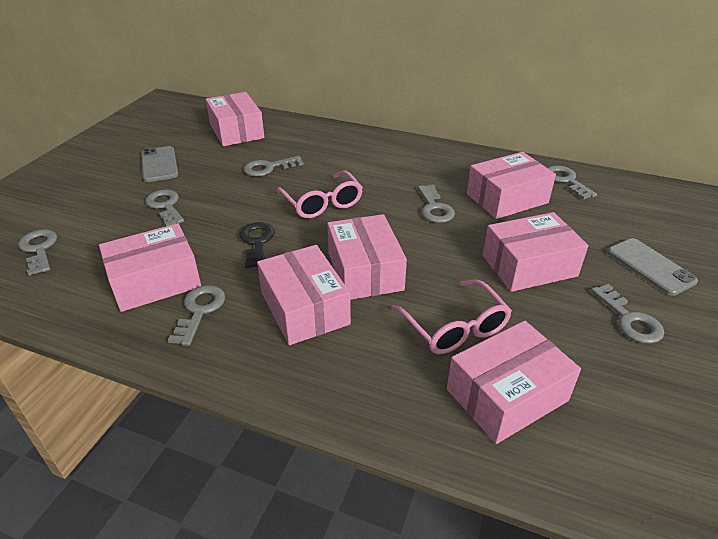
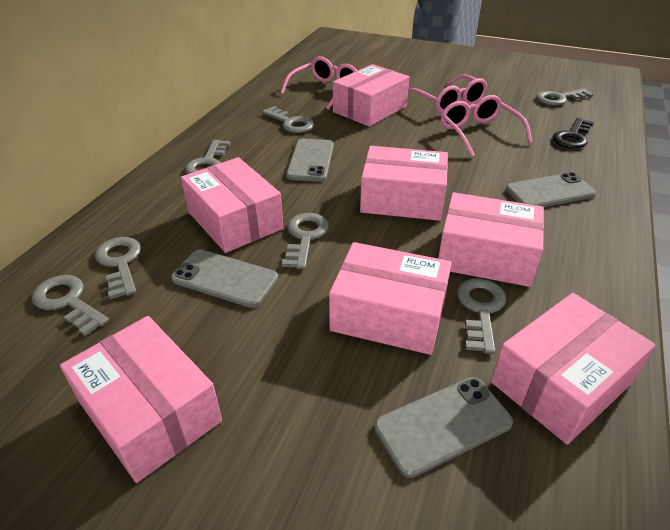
grey phone: 2 -> 4
pink glasses: 2 -> 3

